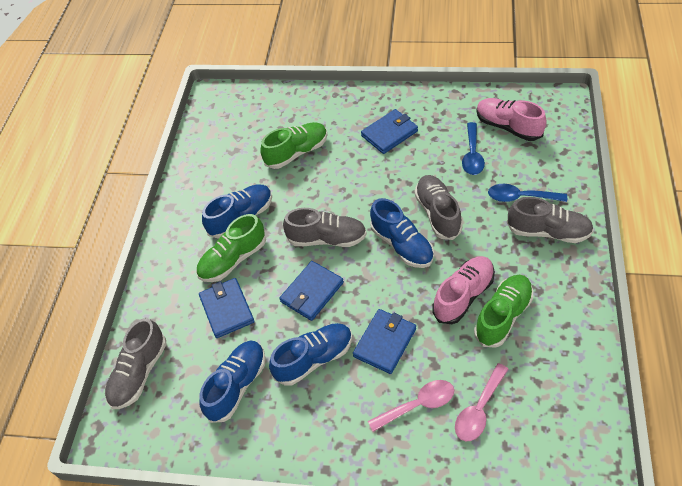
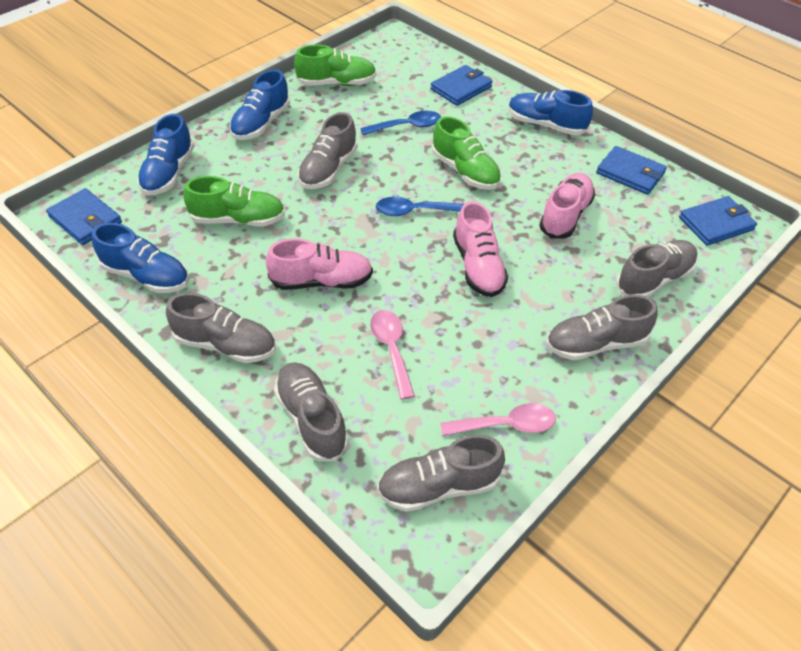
grey shoe: 4 -> 6
pink shoe: 2 -> 3

